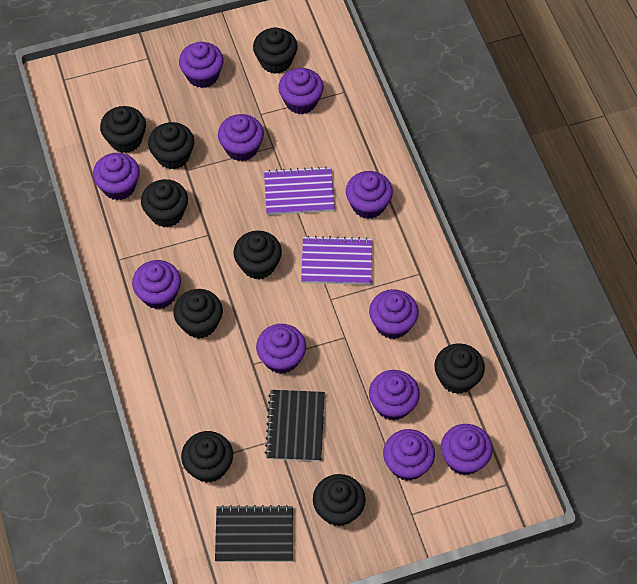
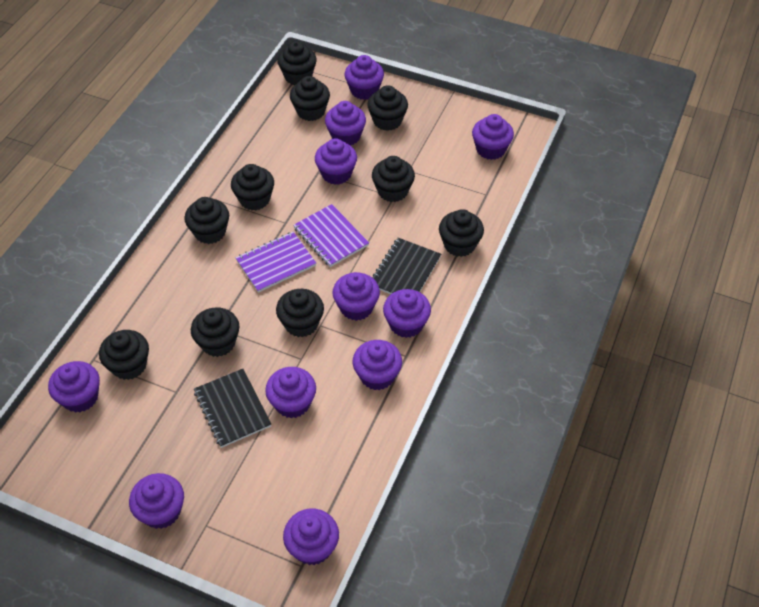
black cupcake: 9 -> 10

